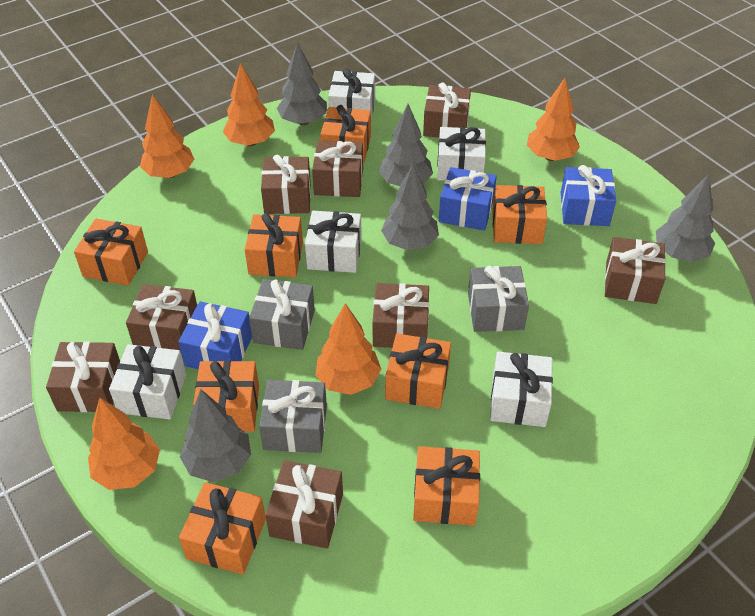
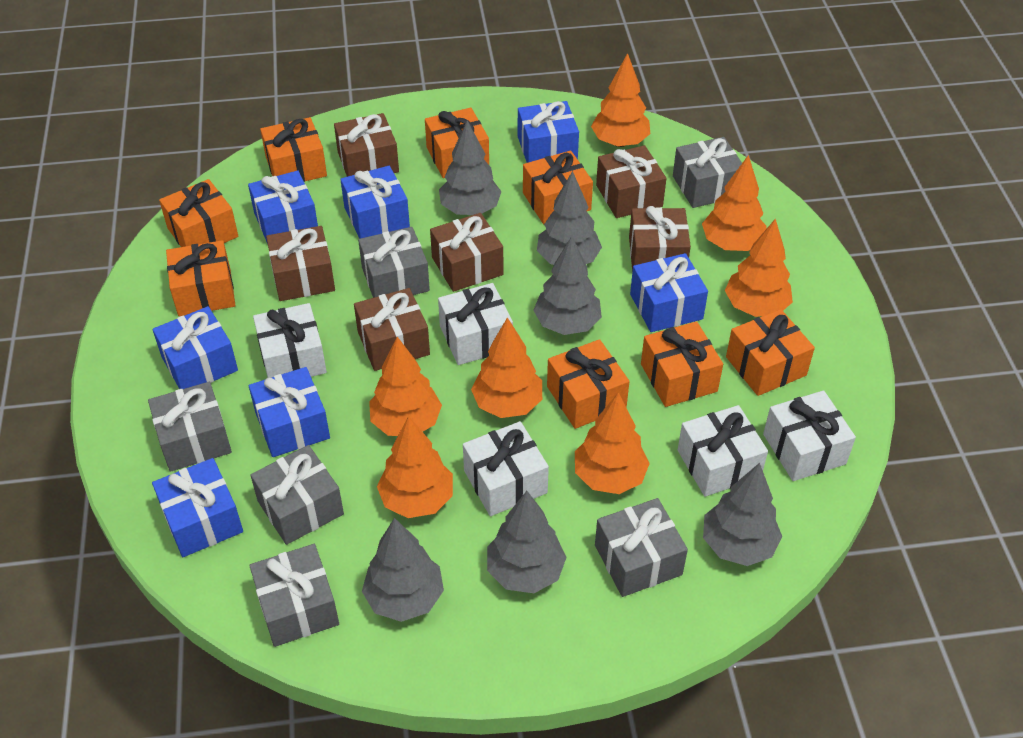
blue gift: 3 -> 7
brown gift: 8 -> 6
grey gift: 3 -> 6
grey tree: 5 -> 6
orange tree: 5 -> 7

